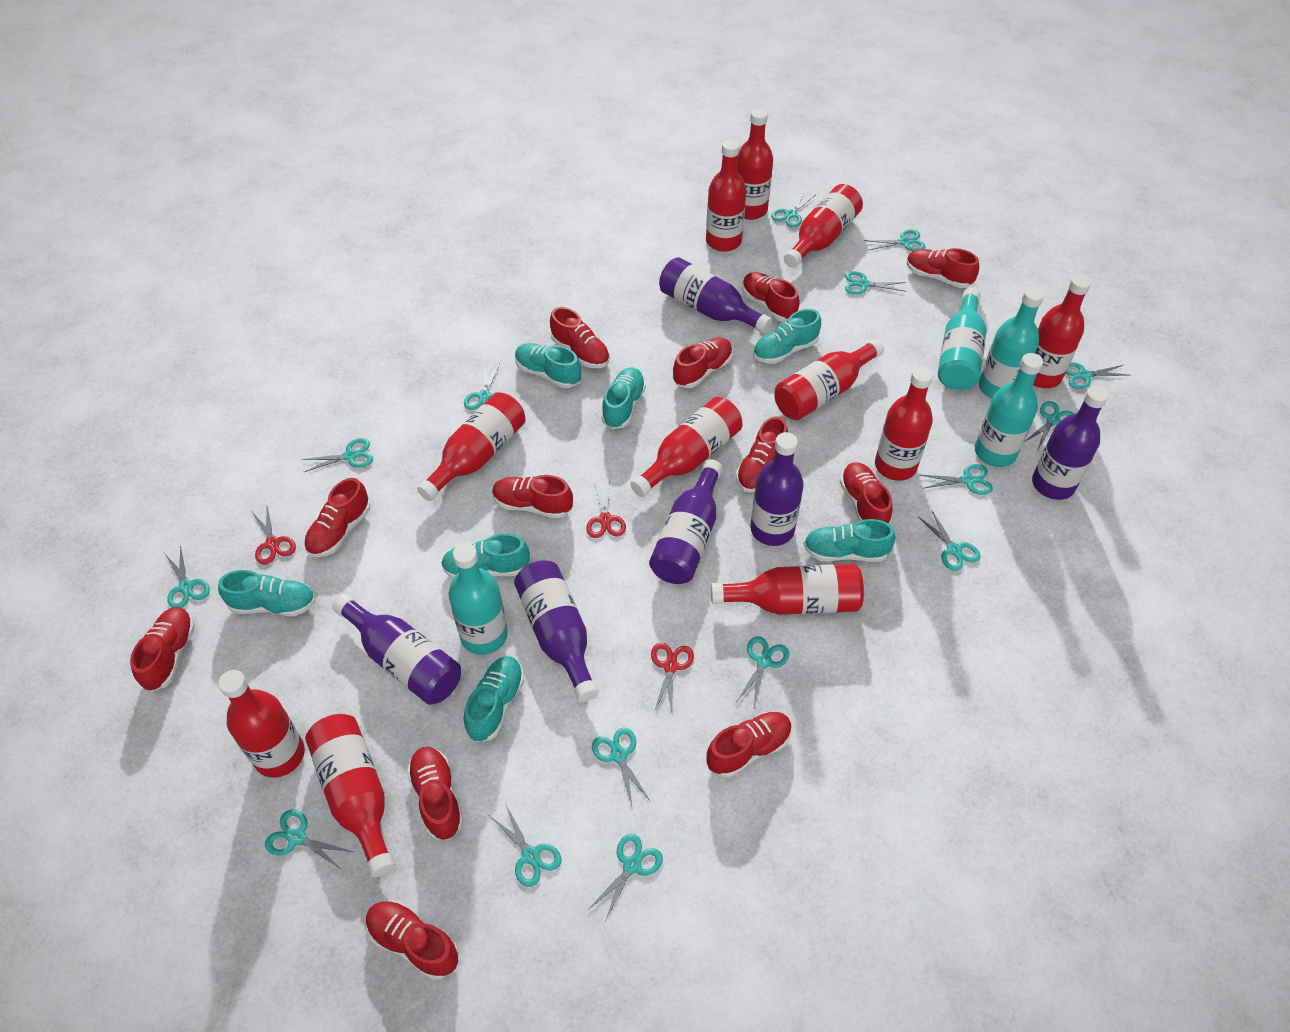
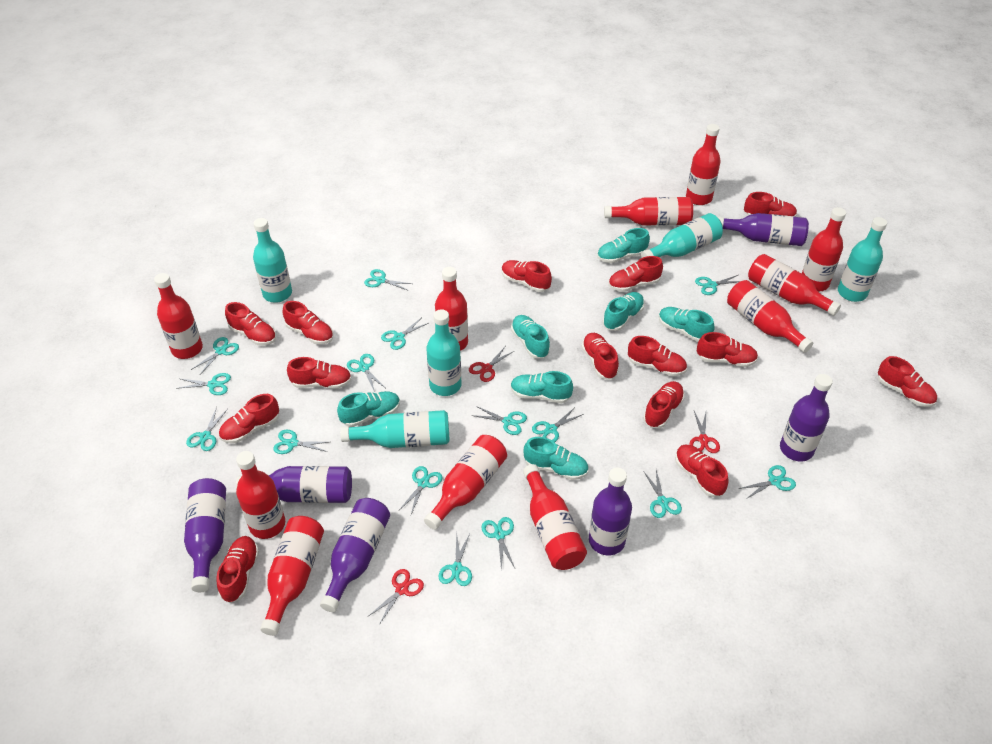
red shoe: 12 -> 14
turquoise bottle: 4 -> 5

